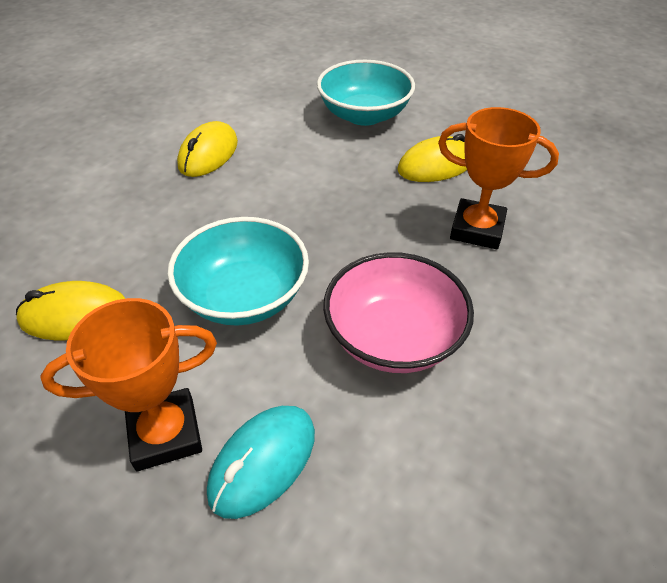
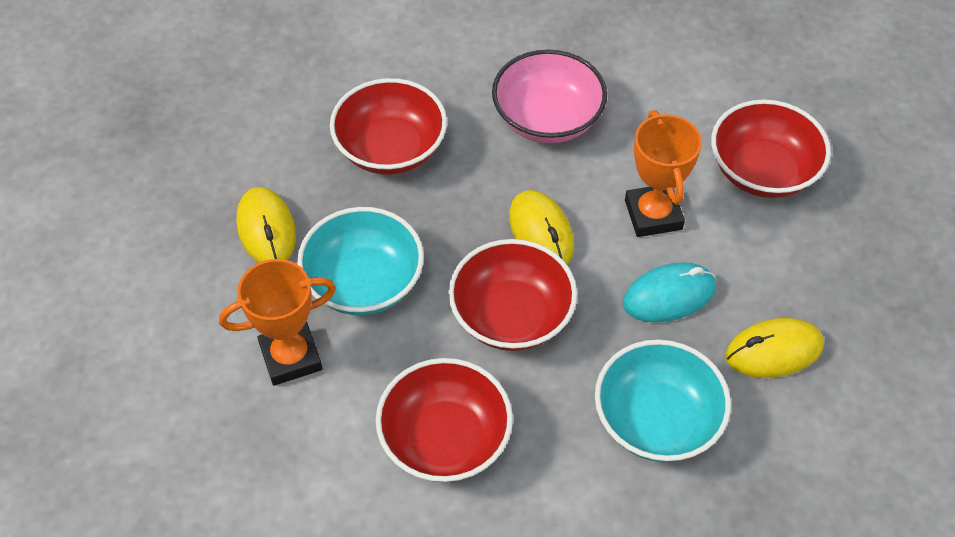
red bowl: 0 -> 4

